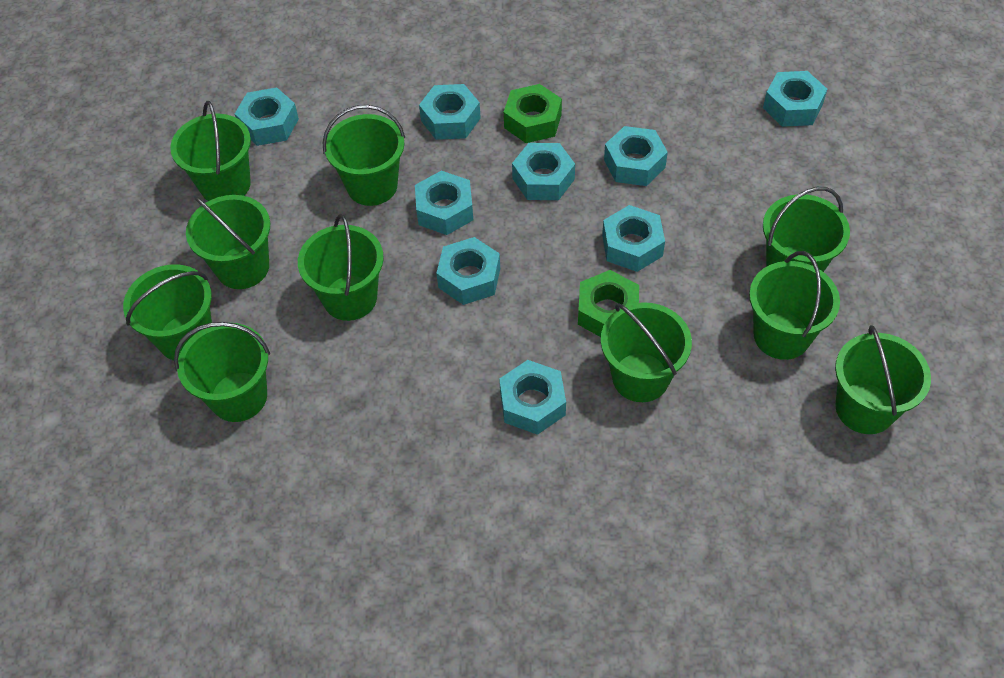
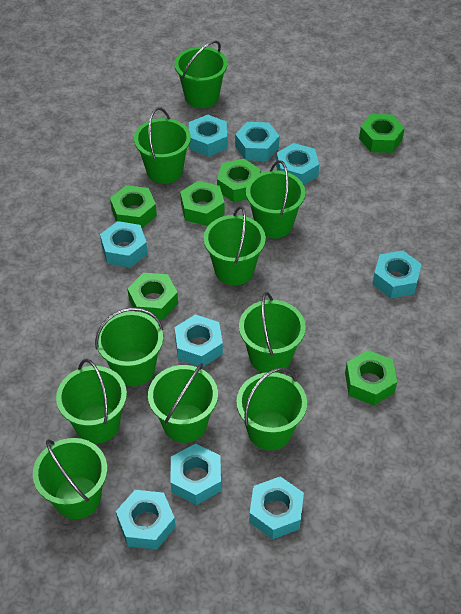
green nut: 2 -> 6

